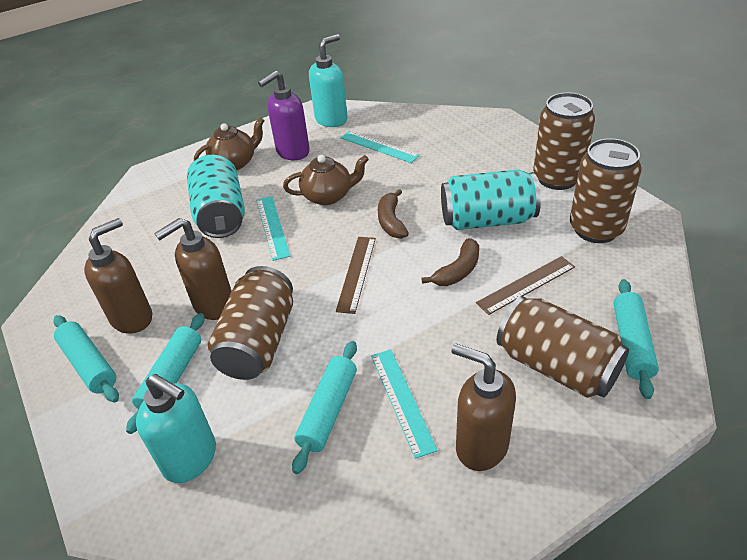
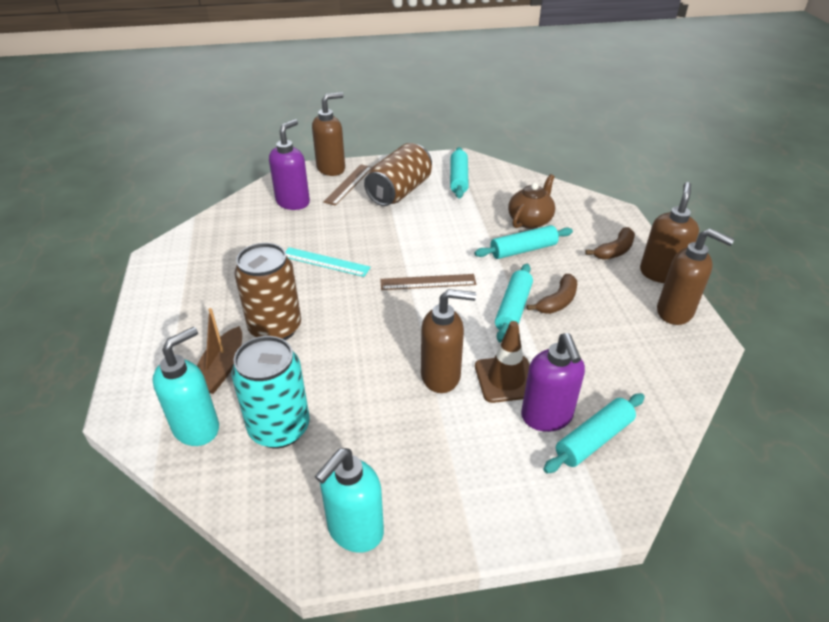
brown boat: 0 -> 1
brown can: 4 -> 2
brown soap dispenser: 3 -> 4
brown teapot: 2 -> 1
brown traffic cone: 0 -> 1
purple soap dispenser: 1 -> 2
turquoise can: 2 -> 1
turquoise ruler: 3 -> 1

